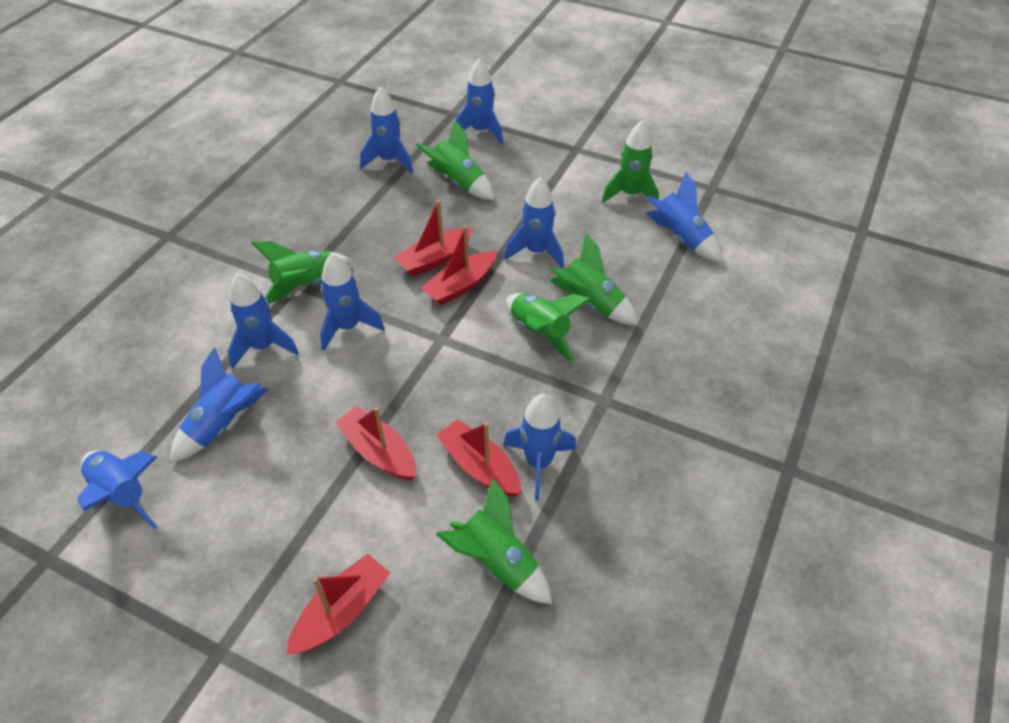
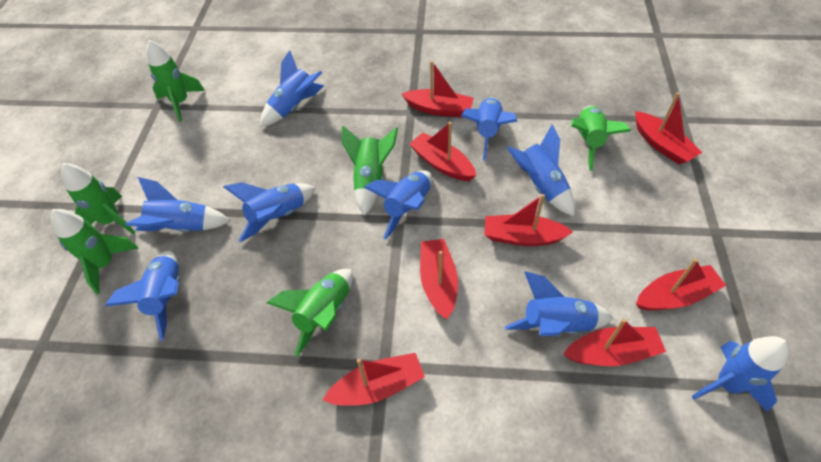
red boat: 5 -> 8

